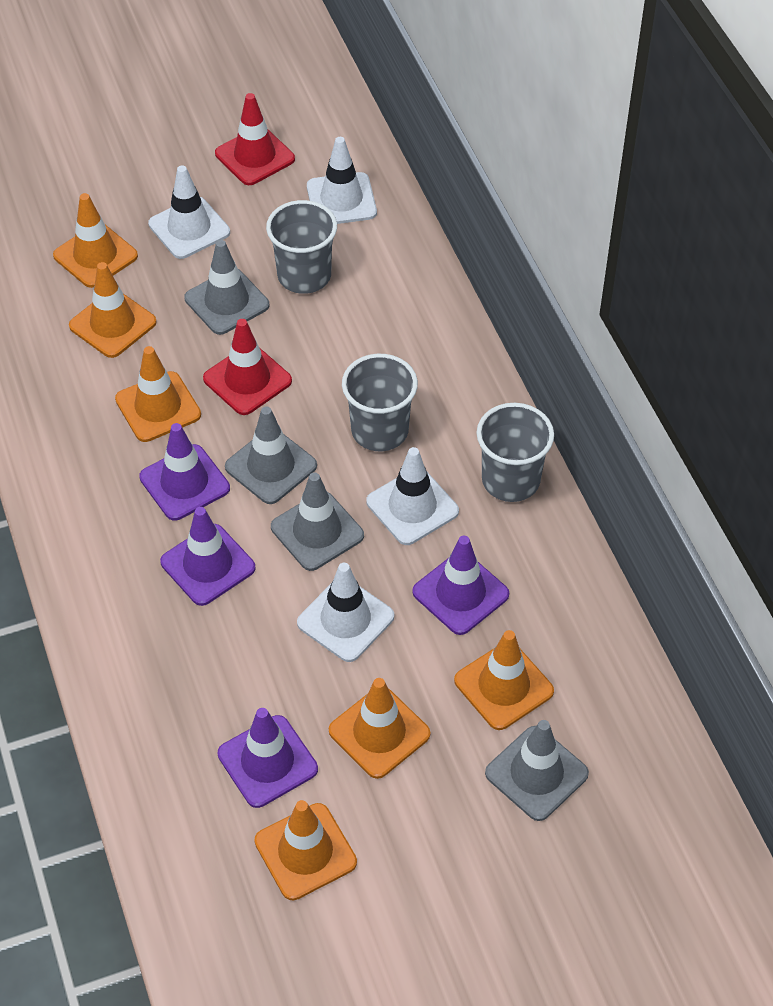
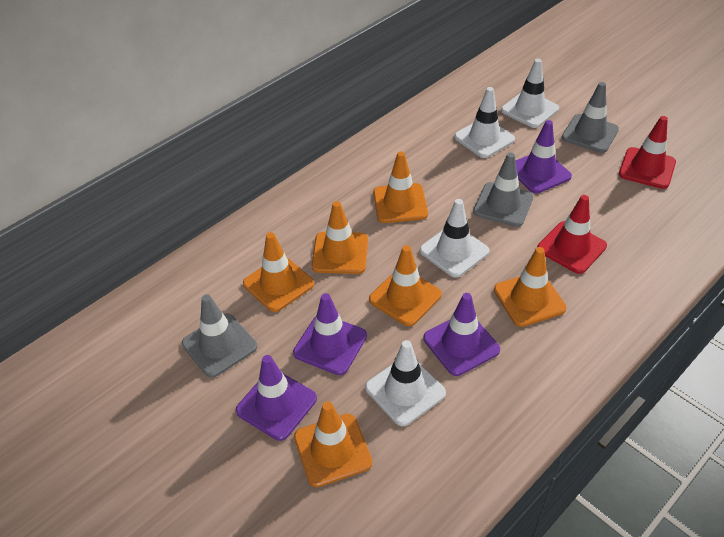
grey cup: 3 -> 0
grey traffic cone: 4 -> 3

